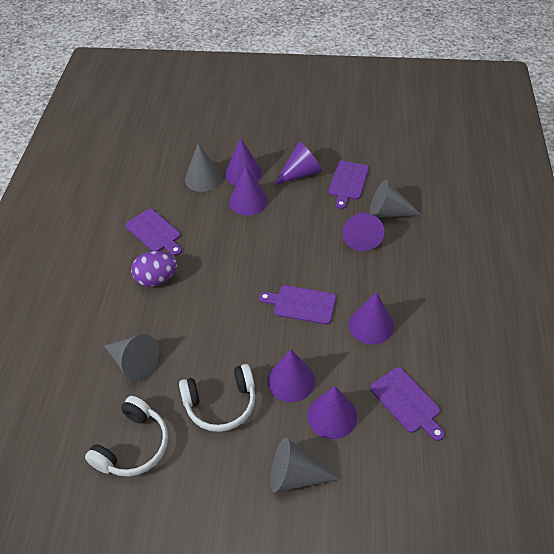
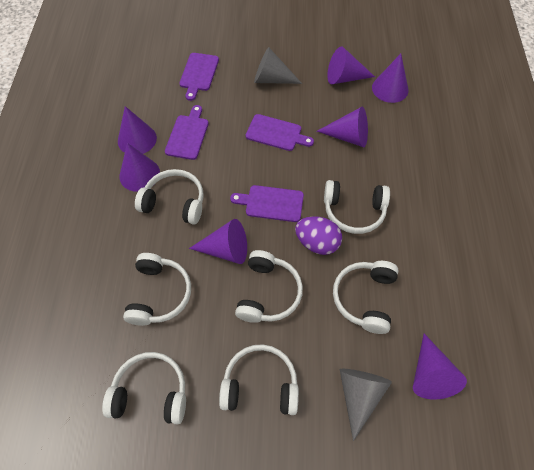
grey cone: 4 -> 2
white headphones: 2 -> 7

